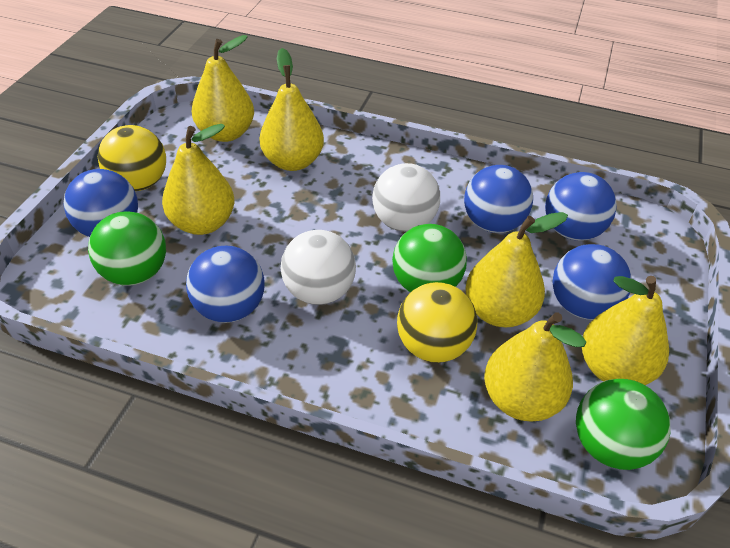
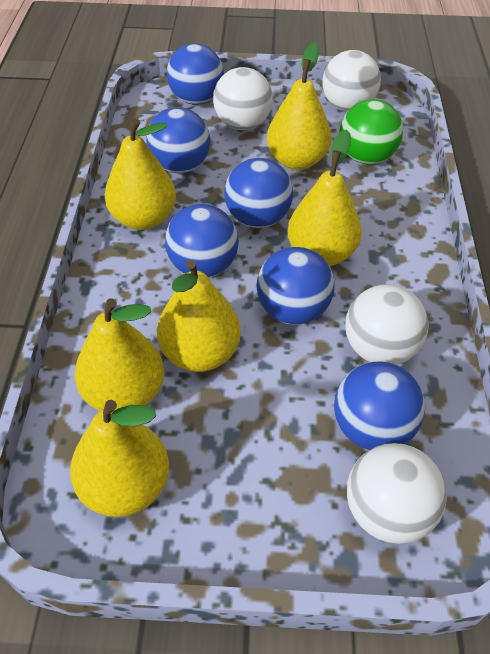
blue ball: 5 -> 6
green ball: 3 -> 1
white ball: 2 -> 4
yellow ball: 2 -> 0

